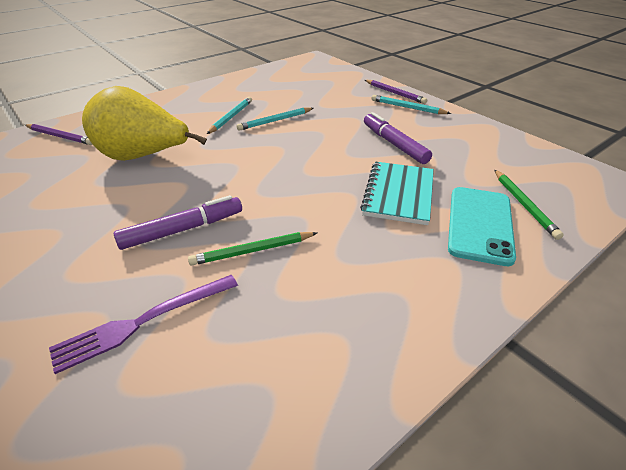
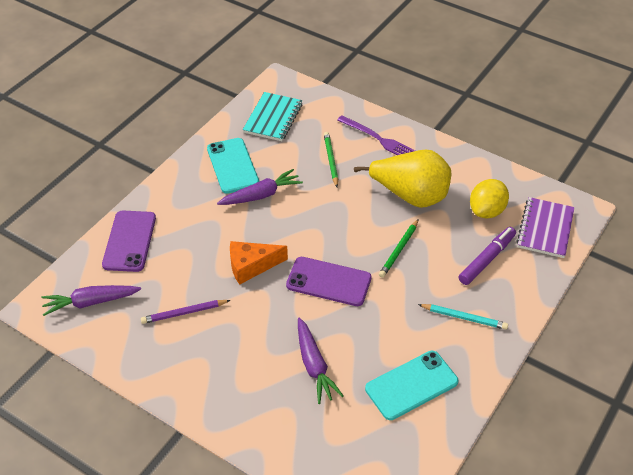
orange cheese: 0 -> 1
purple carrot: 0 -> 3
purple marker: 2 -> 1
purple notebook: 0 -> 1
purple pencil: 2 -> 1
purple phone: 0 -> 2
turquoise pencil: 3 -> 1
turquoise phone: 1 -> 2
yellow lemon: 0 -> 1

